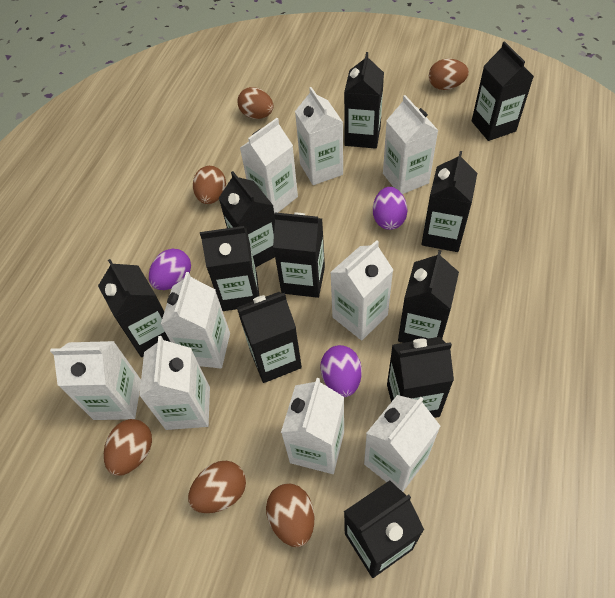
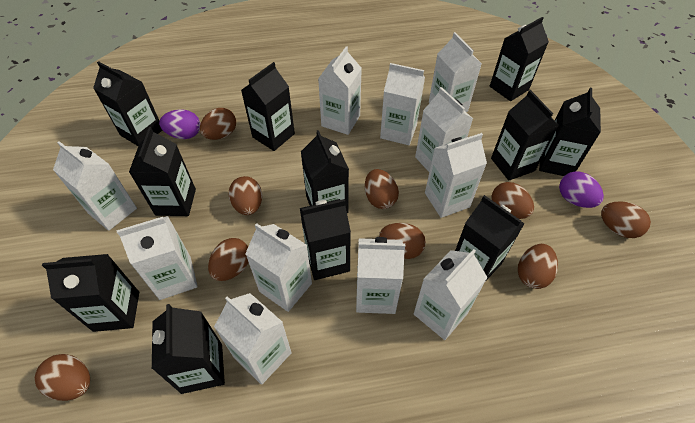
brown egg: 6 -> 9
purple egg: 3 -> 2
white carton: 9 -> 11

